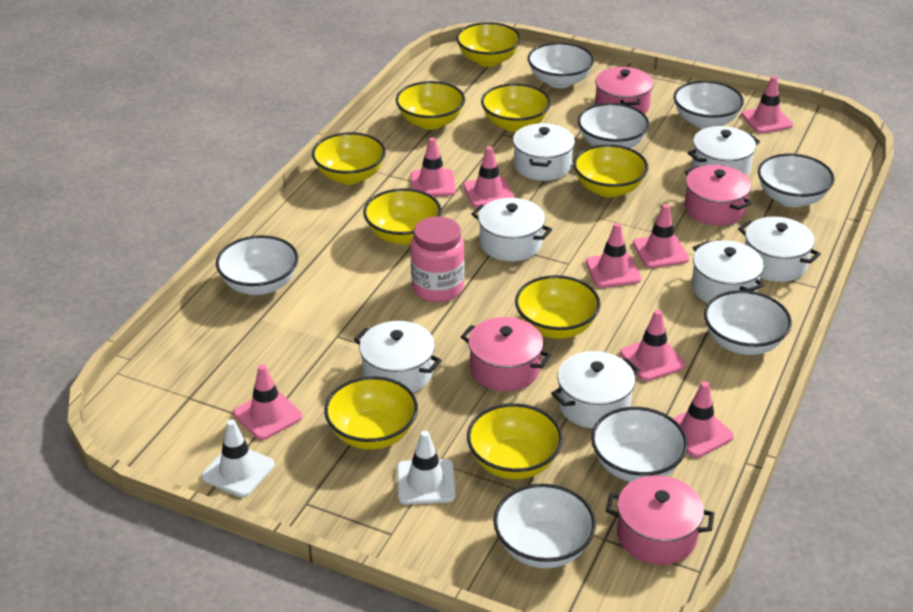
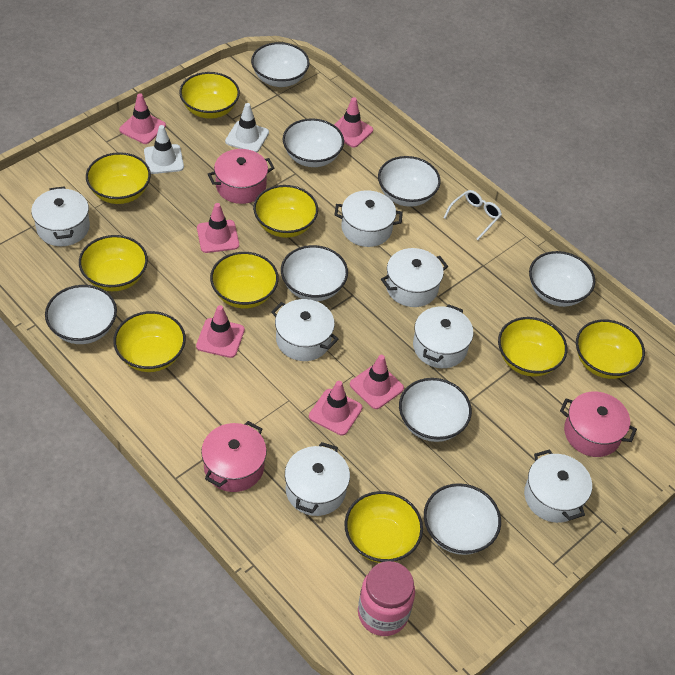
pink pot: 4 -> 3
pink traffic cone: 8 -> 6
white glasses: 0 -> 1

